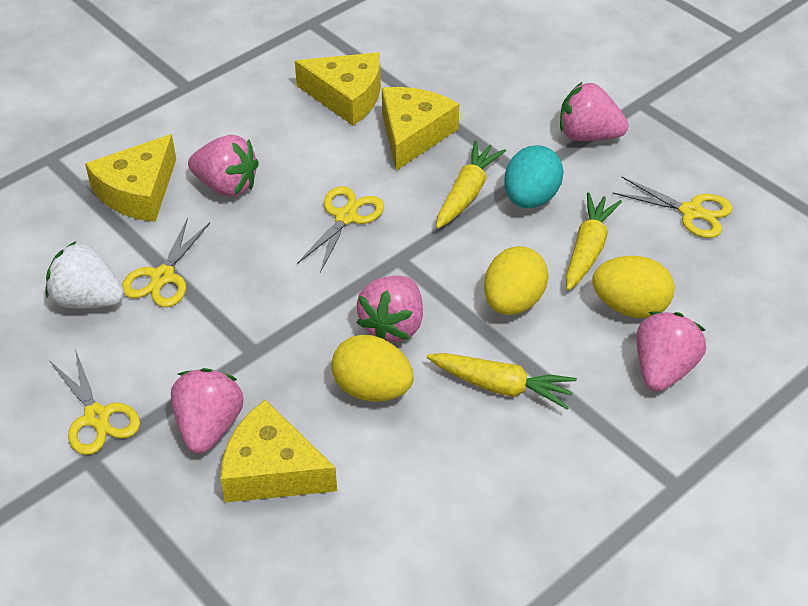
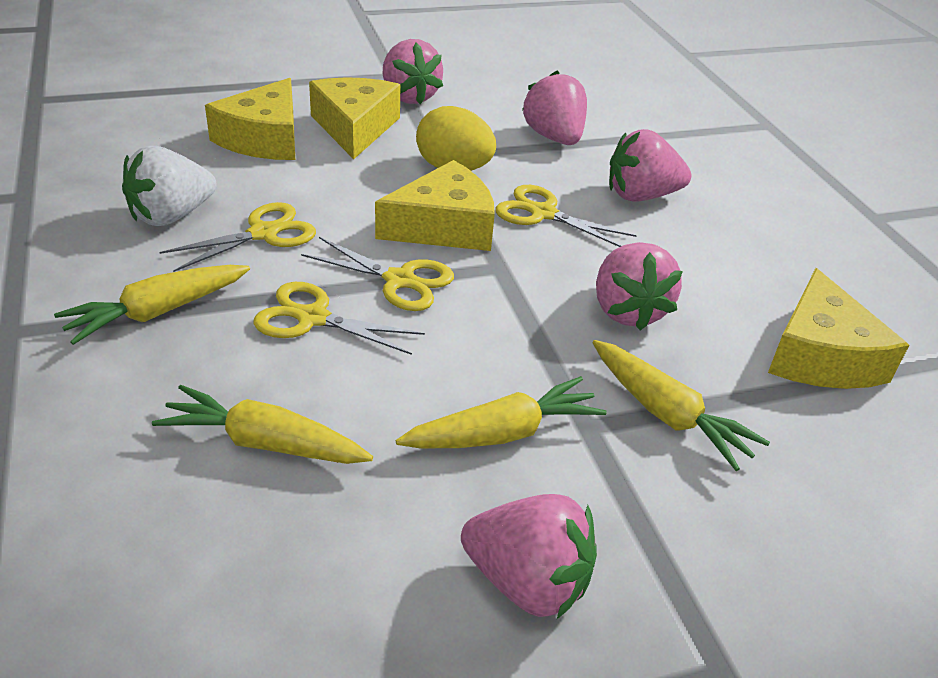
turquoise egg: 1 -> 0
yellow carrot: 3 -> 4
yellow egg: 3 -> 1

